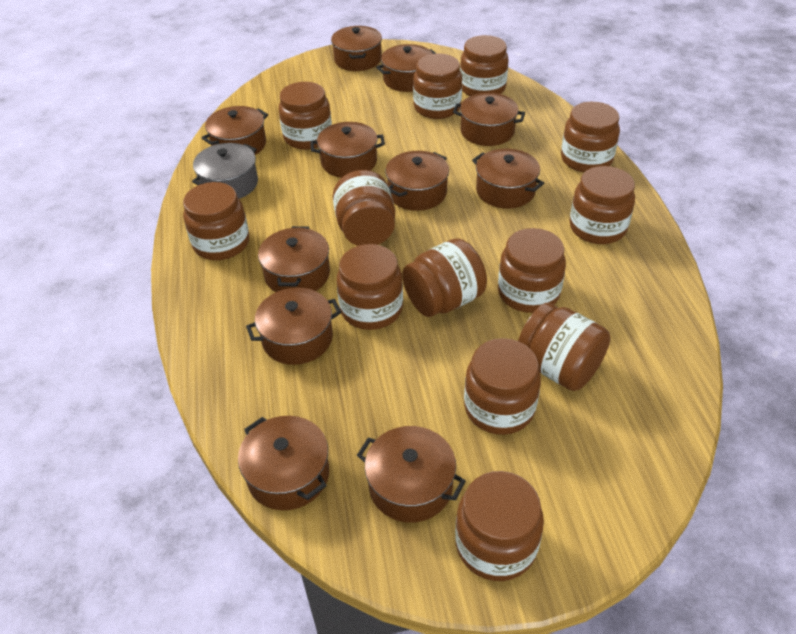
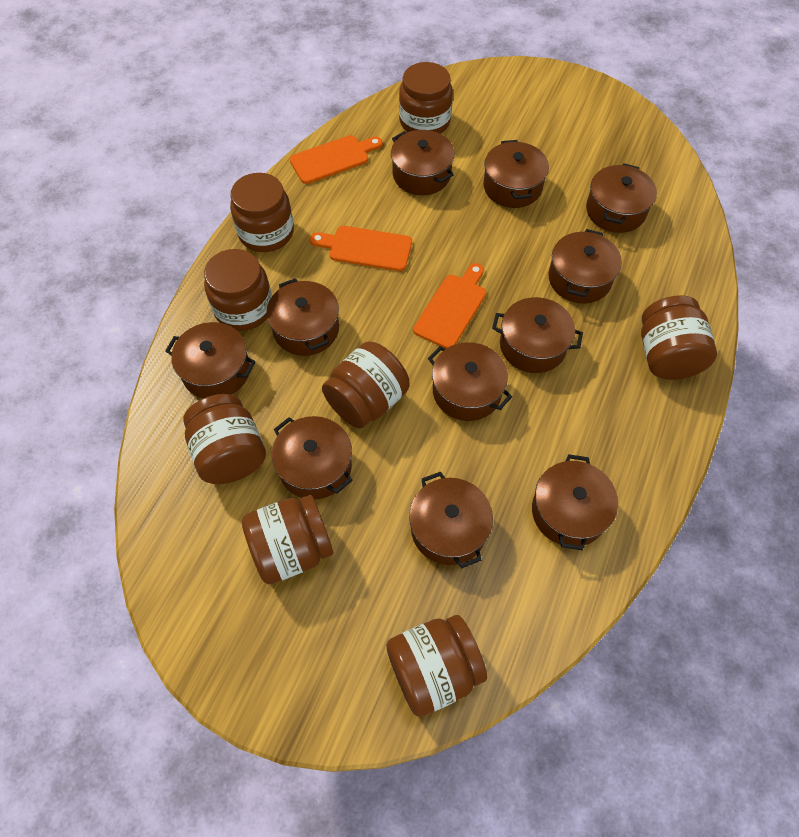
brown jar: 13 -> 8
grey pot: 1 -> 0
orange cutting board: 0 -> 3

